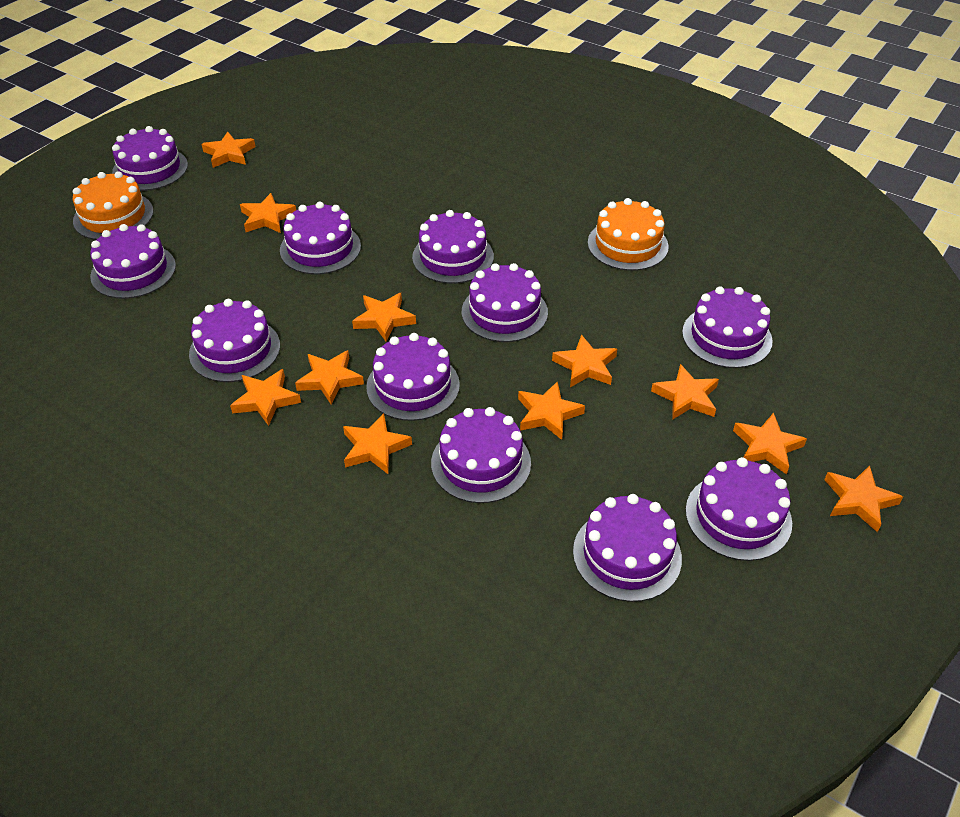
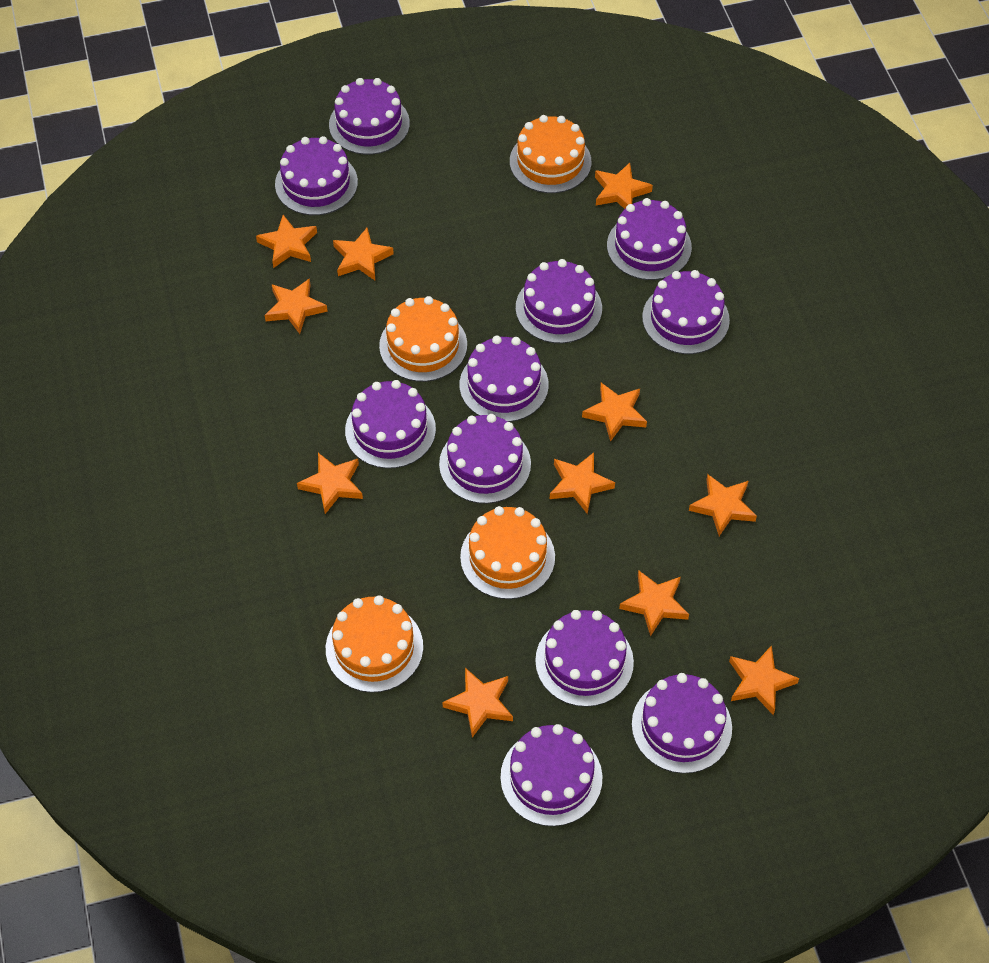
orange cake: 2 -> 4

